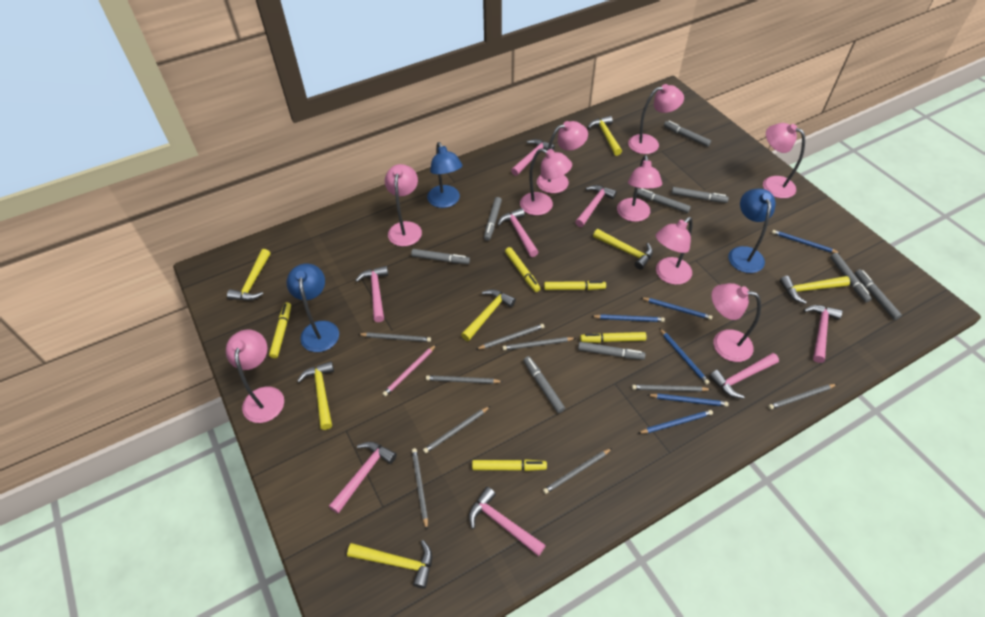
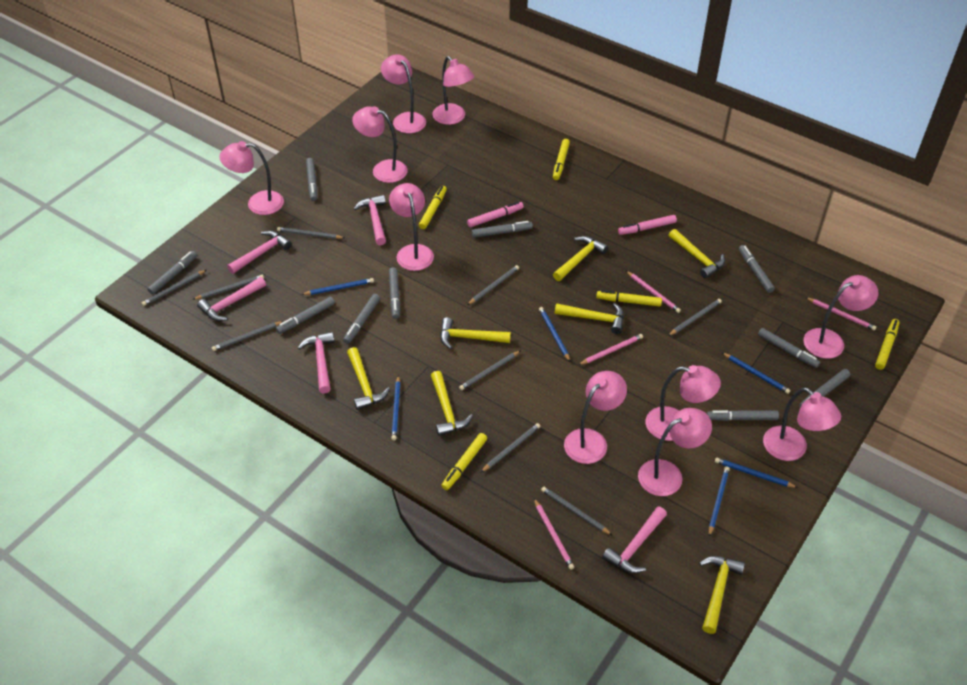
blue lamp: 3 -> 0
grey marker: 9 -> 10
pink hammer: 8 -> 5
pink lamp: 9 -> 10
pink marker: 0 -> 2
pink pencil: 1 -> 4

